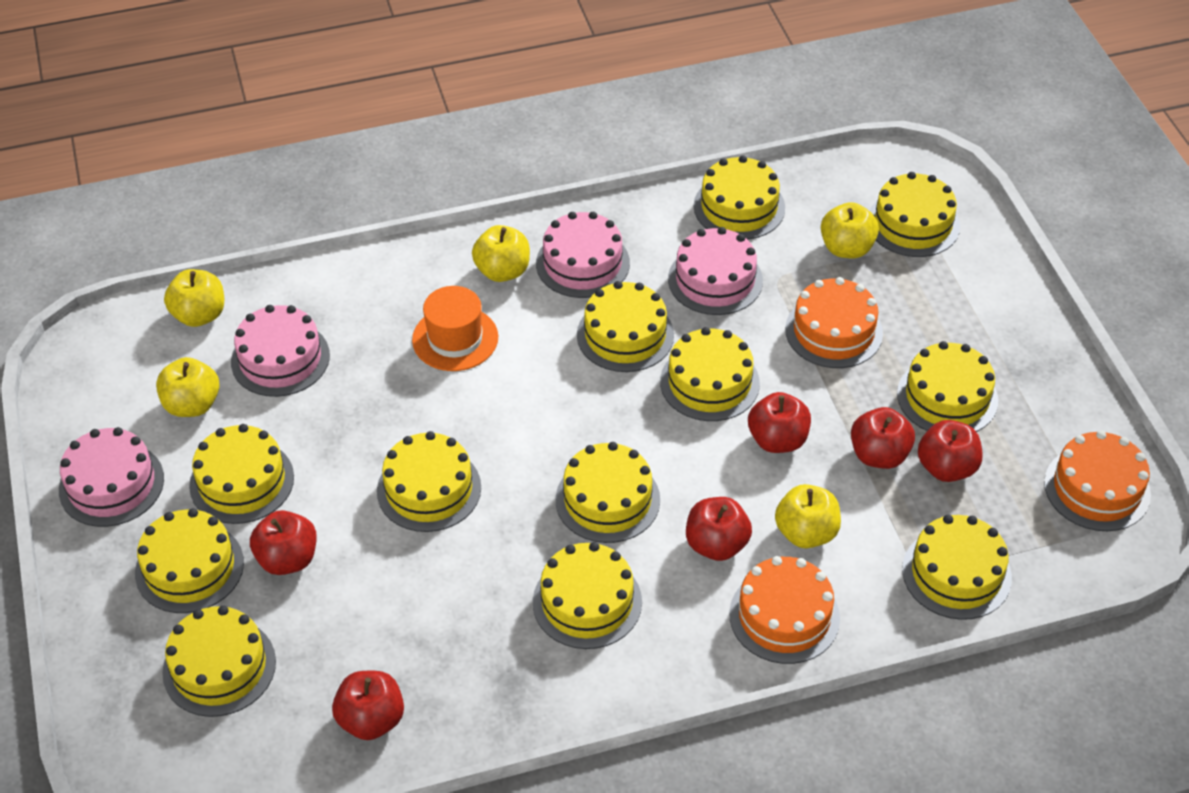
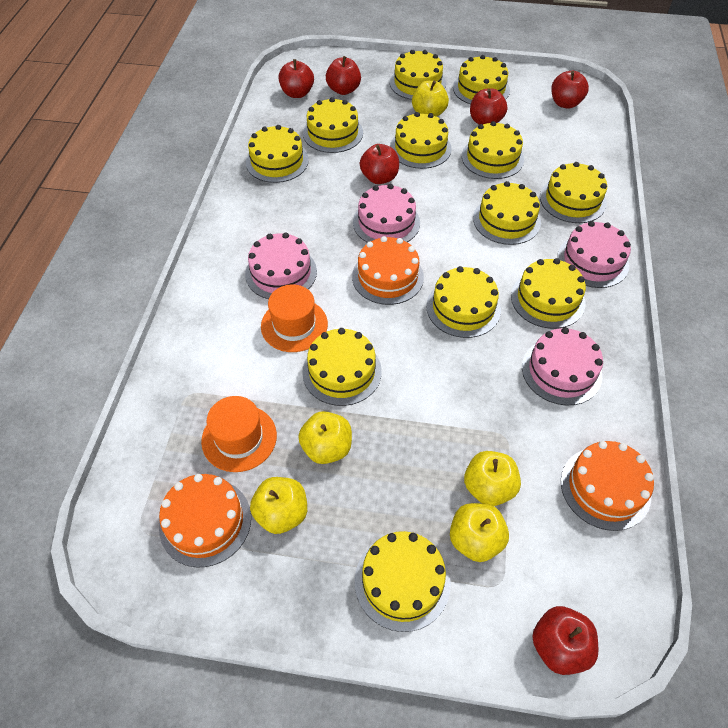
orange hat: 1 -> 2

